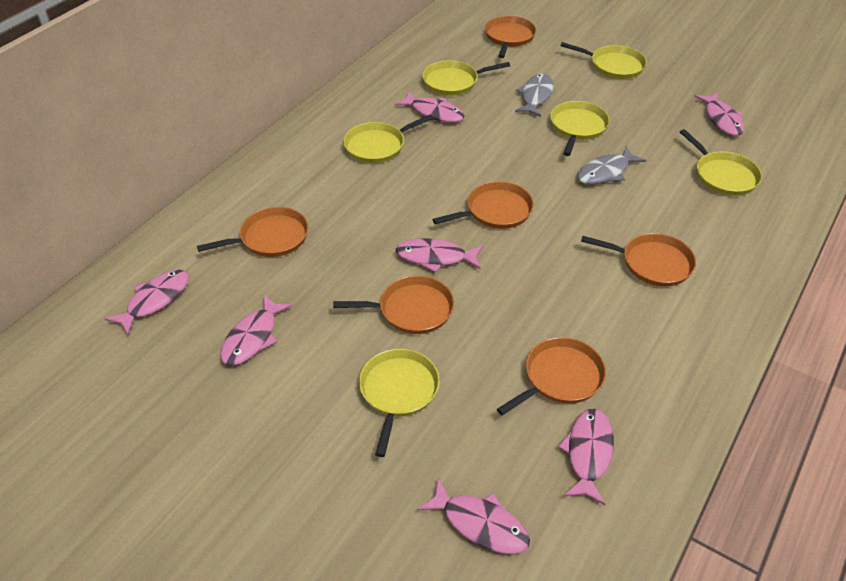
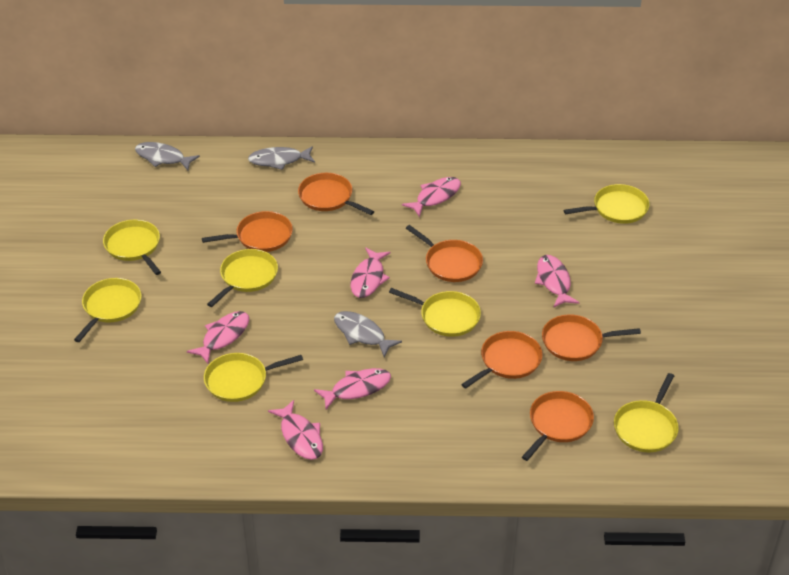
grey fish: 2 -> 3
pink fish: 7 -> 6
yellow pan: 6 -> 7

